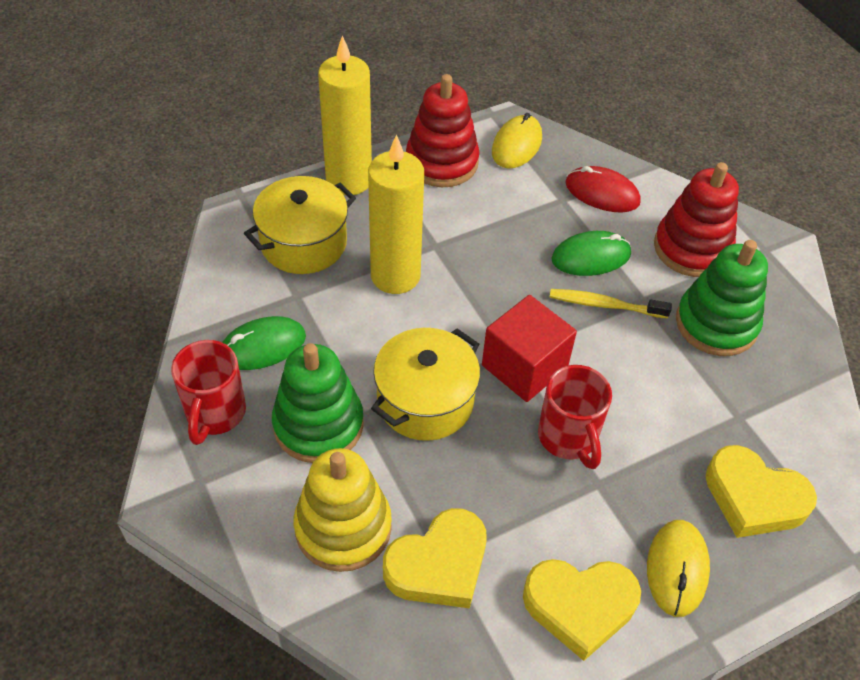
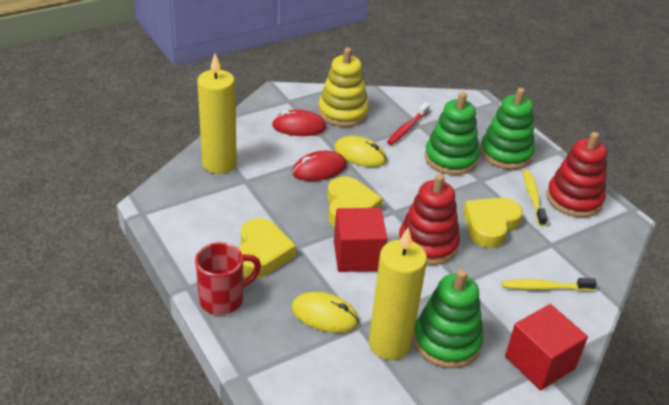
green mouse: 2 -> 0
green stacking toy: 2 -> 3
red cube: 1 -> 2
red mouse: 1 -> 2
red mug: 2 -> 1
red toothbrush: 0 -> 1
yellow pot: 2 -> 0
yellow toothbrush: 1 -> 2

